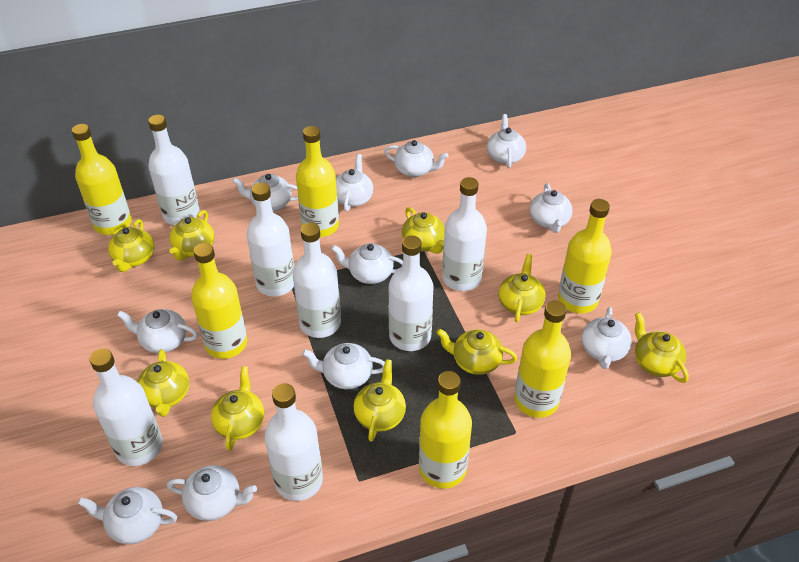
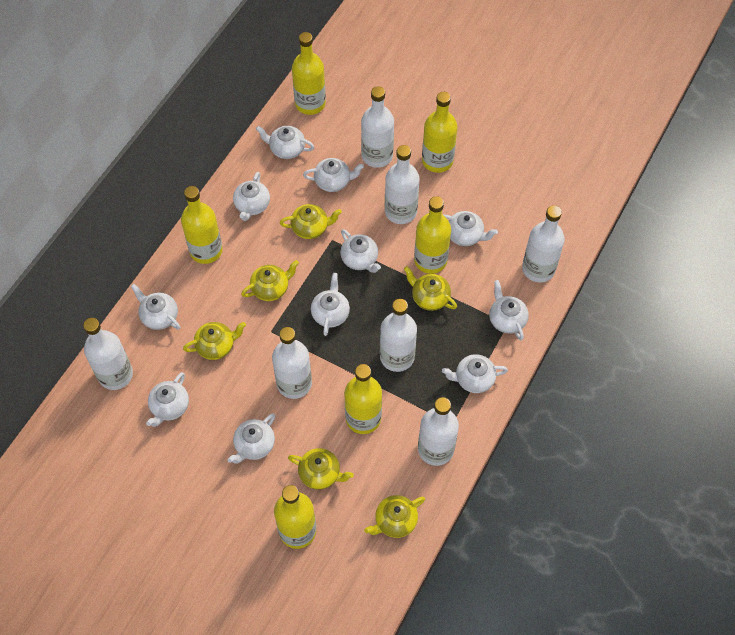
yellow teapot: 9 -> 6

